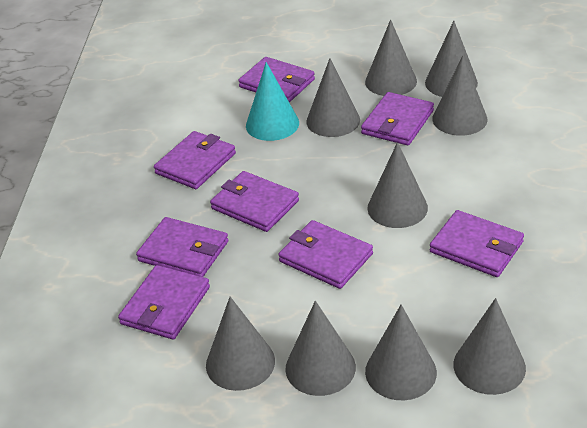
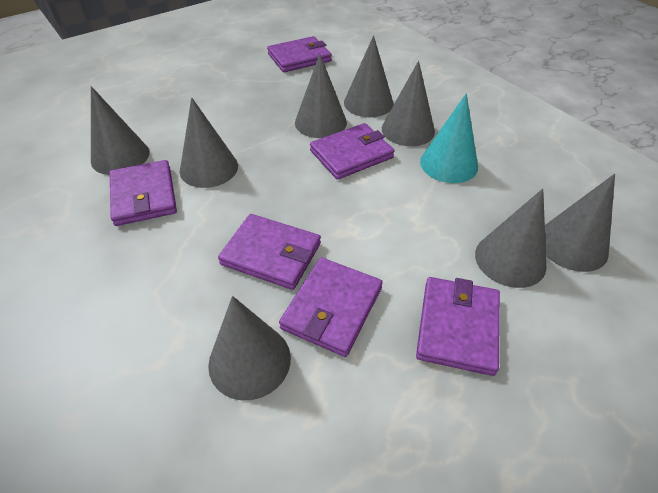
grey cone: 9 -> 8
purple wallet: 8 -> 6

